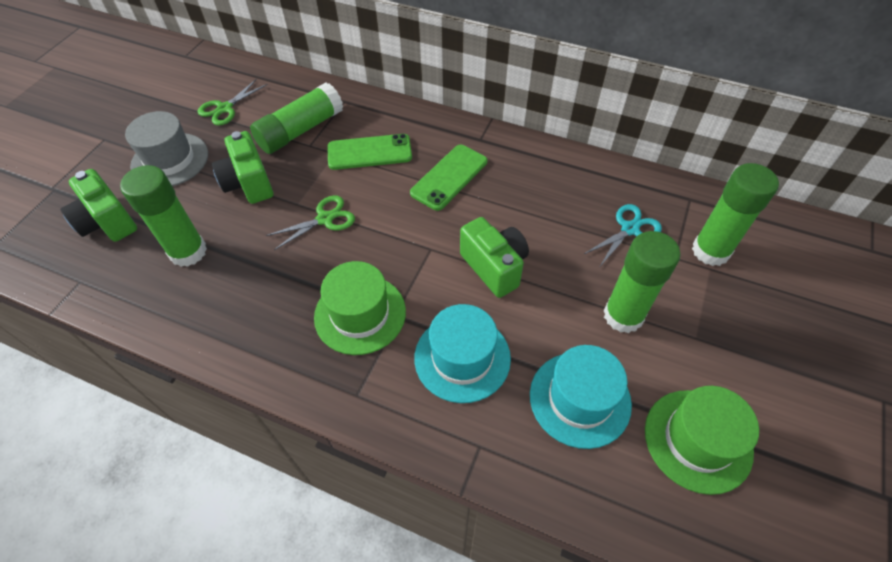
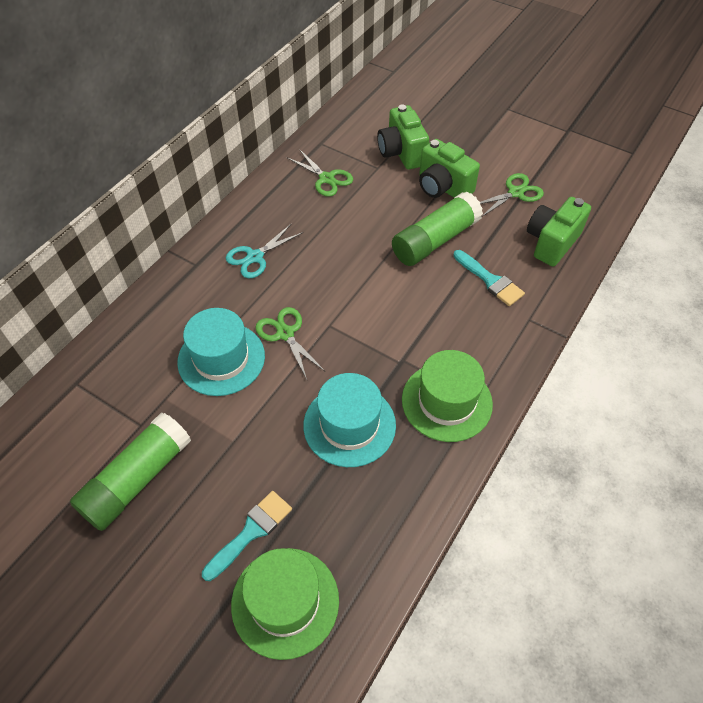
green glue stick: 4 -> 2
green phone: 2 -> 0
green scissors: 2 -> 3
grey hat: 1 -> 0
turquoise brush: 0 -> 2

